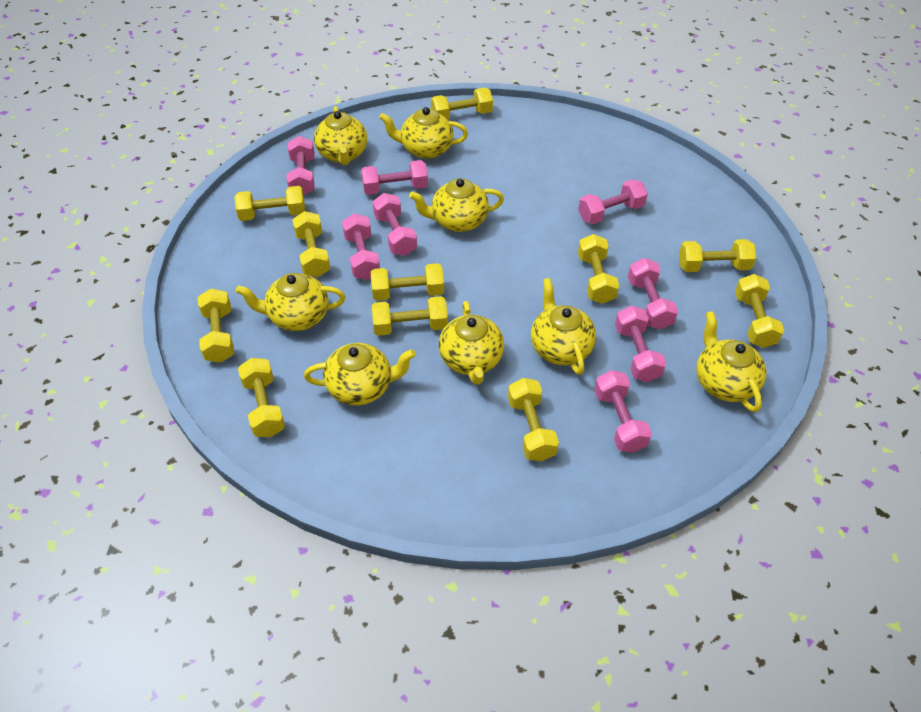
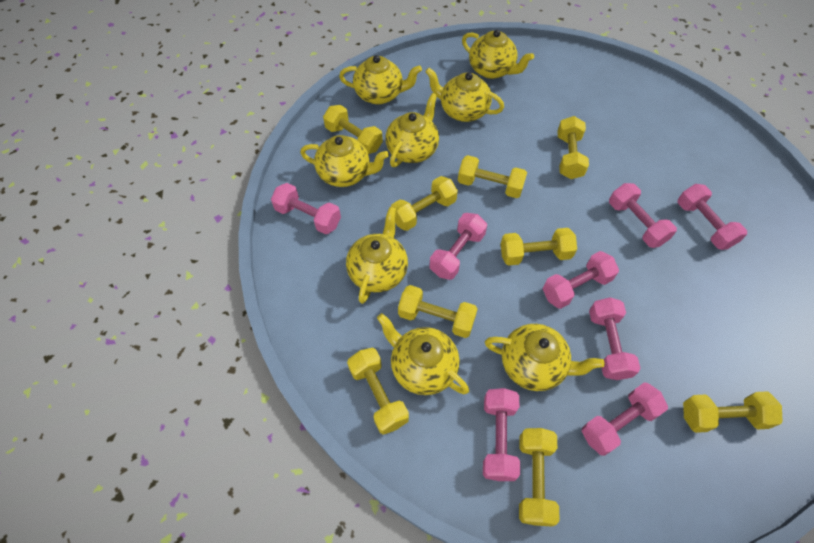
yellow dumbbell: 11 -> 9

